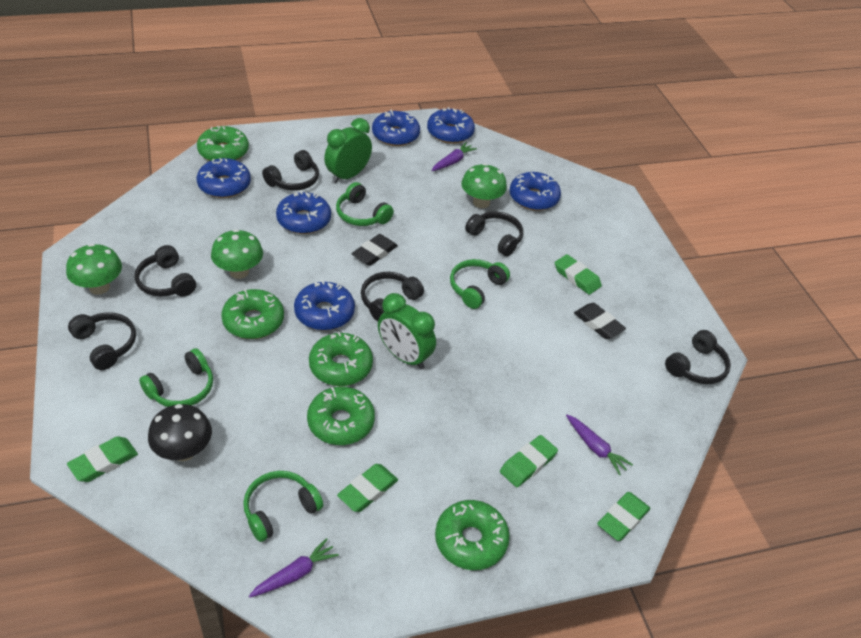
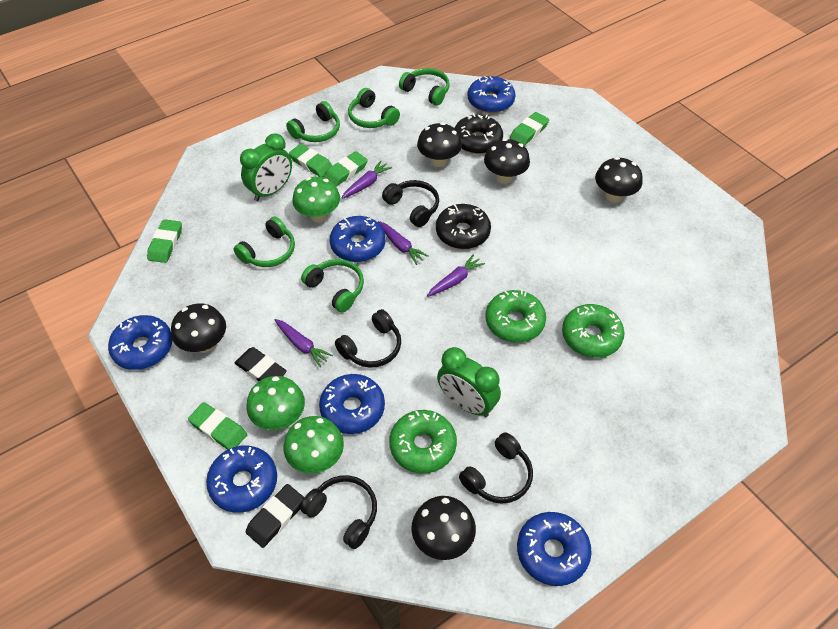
black donut: 0 -> 2
black headphones: 6 -> 4
black mushroom: 1 -> 5
green donut: 5 -> 3
green headphones: 4 -> 5
purple carrot: 3 -> 4

